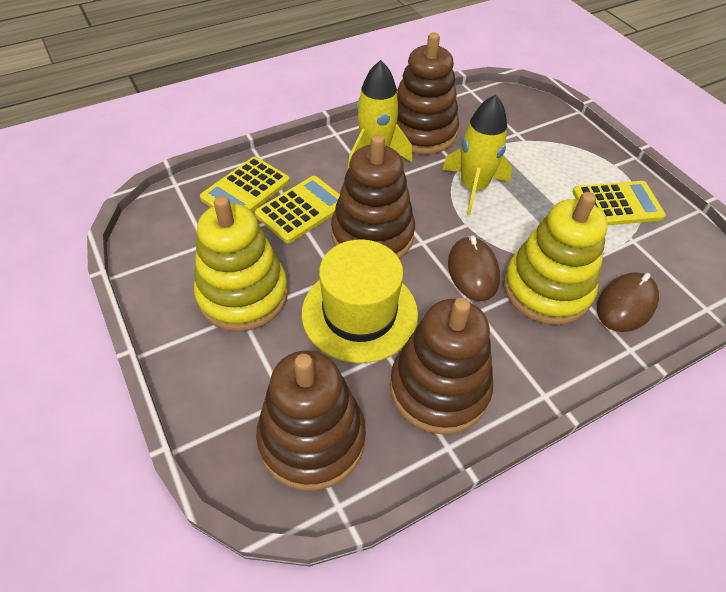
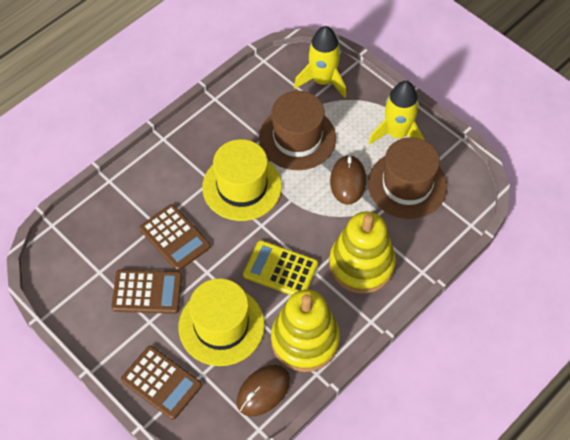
brown calculator: 0 -> 3
brown hat: 0 -> 2
brown stacking toy: 4 -> 0
yellow calculator: 3 -> 1
yellow hat: 1 -> 2

